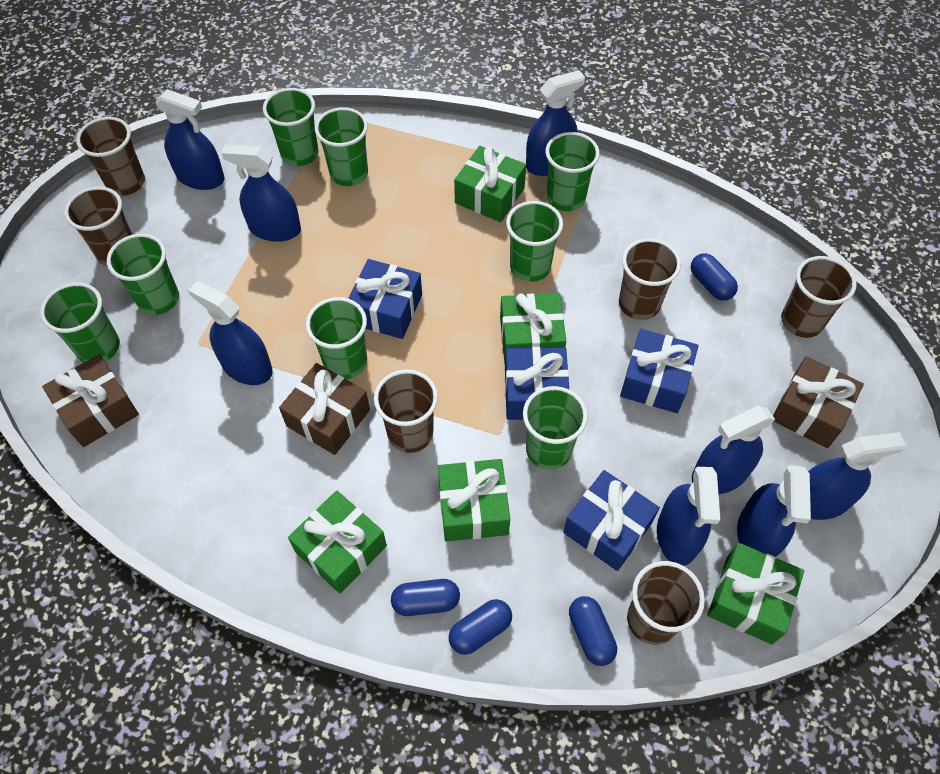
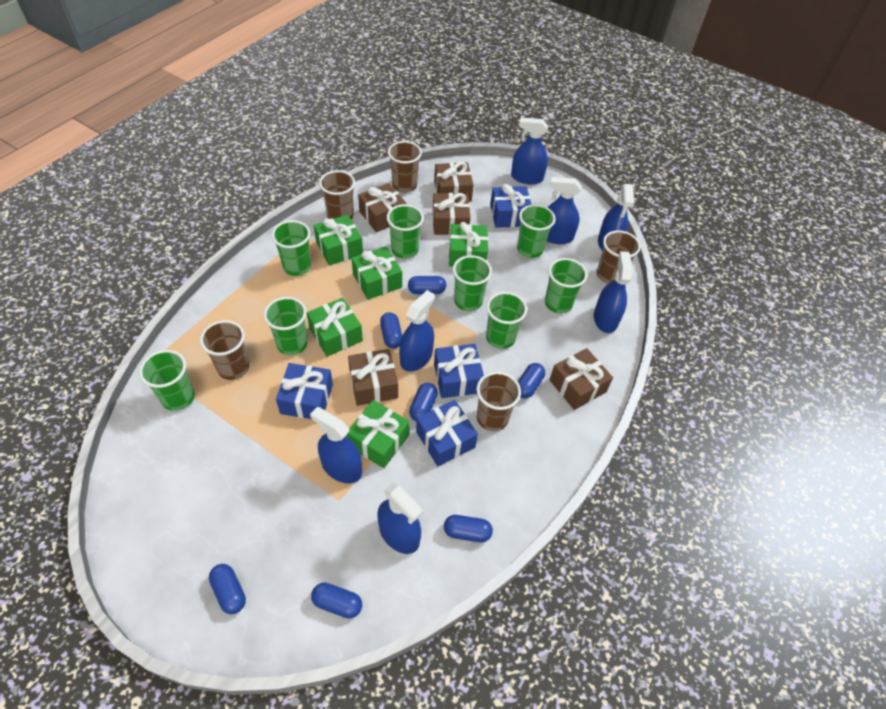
blue capsule: 4 -> 7
blue spray bottle: 8 -> 7
brown cup: 6 -> 5
brown gift: 3 -> 5

